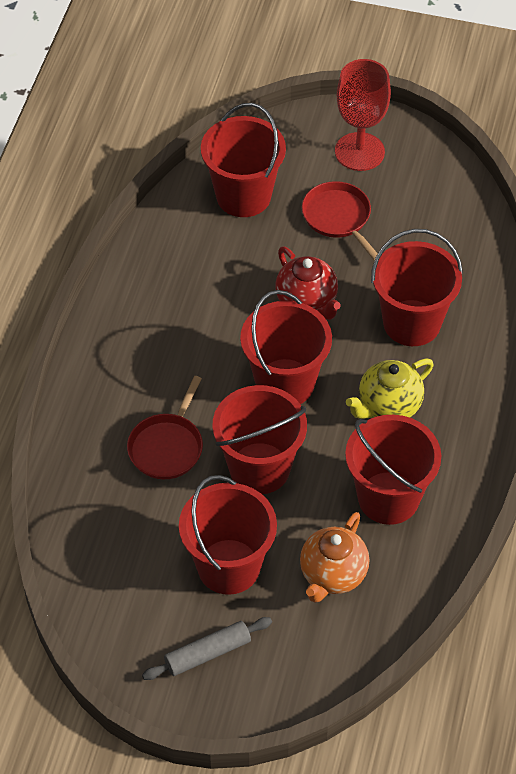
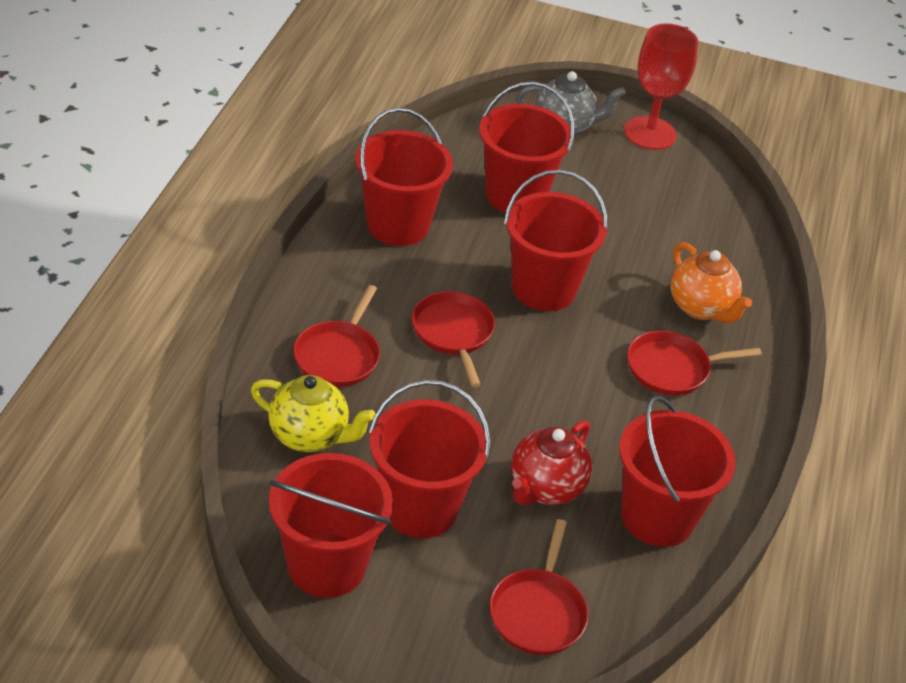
grey rolling pin: 1 -> 0
grey teapot: 0 -> 1
red pan: 2 -> 4

